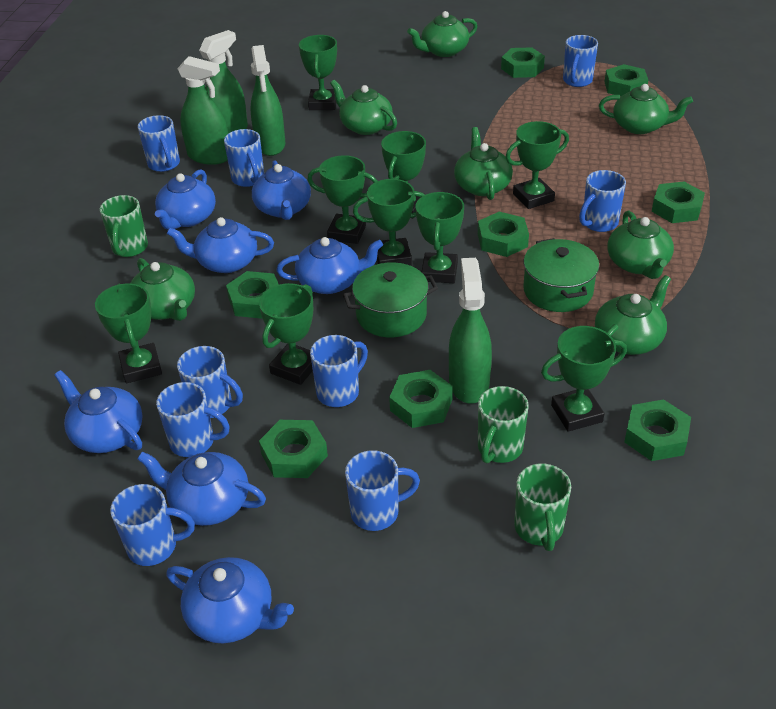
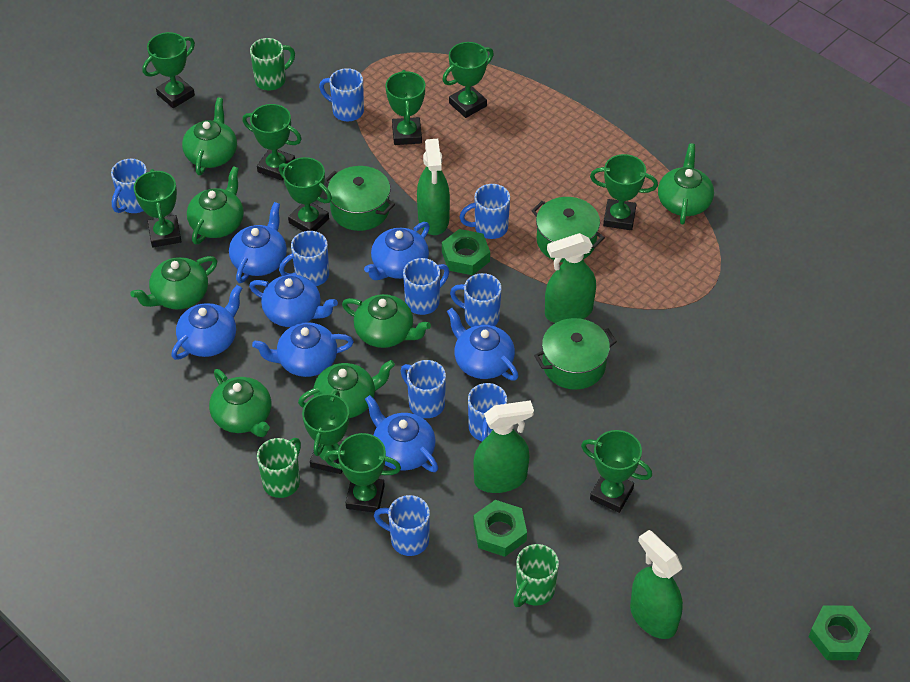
green nut: 8 -> 3
green pot: 2 -> 3
green trophy: 9 -> 10

